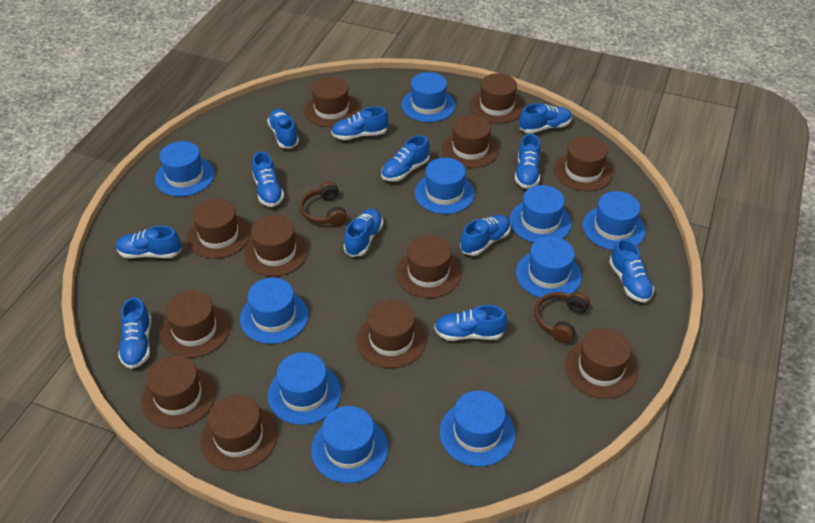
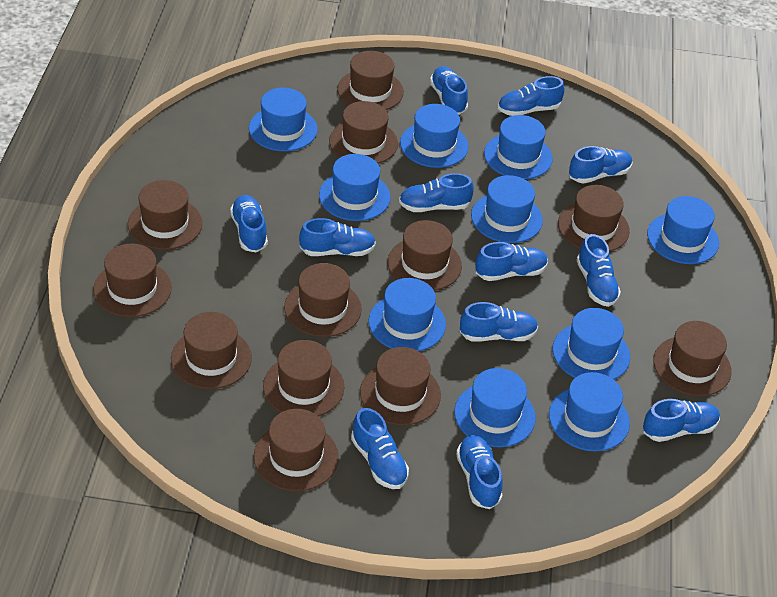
brown headphones: 2 -> 0

